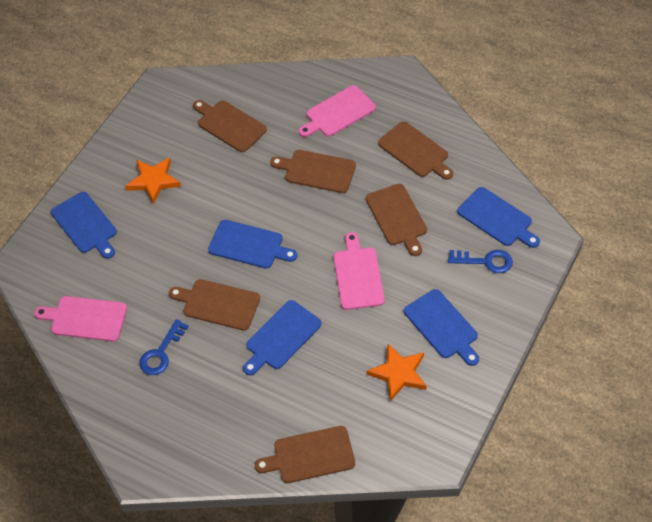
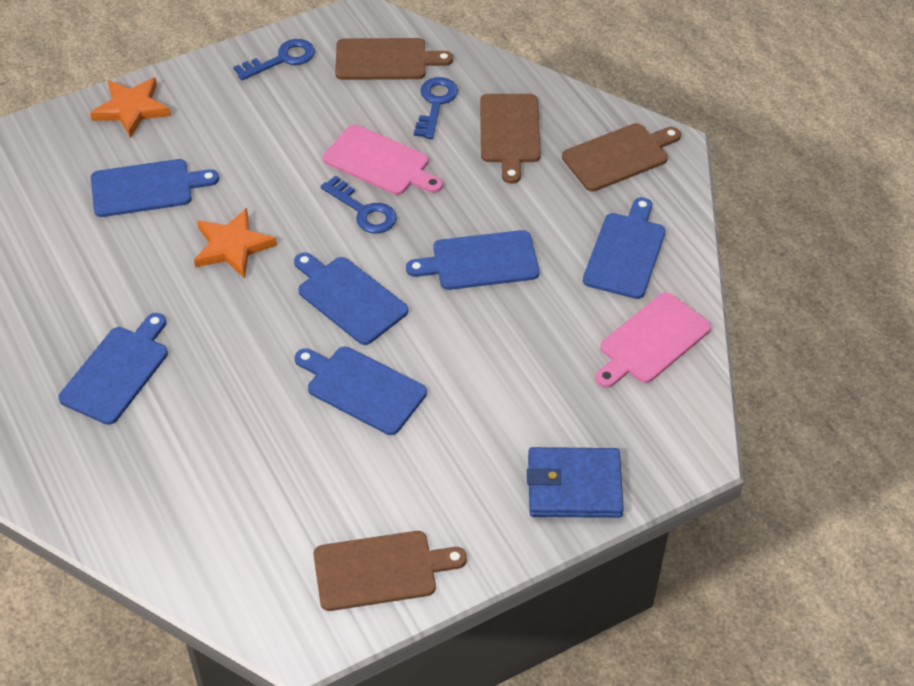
blue cutting board: 5 -> 6
blue key: 2 -> 3
blue wallet: 0 -> 1
brown cutting board: 6 -> 4
pink cutting board: 3 -> 2

